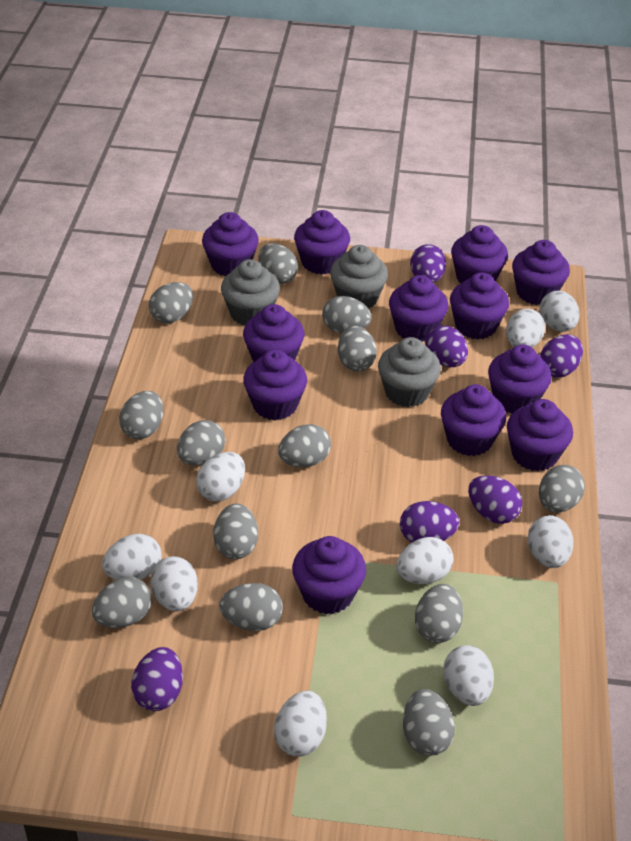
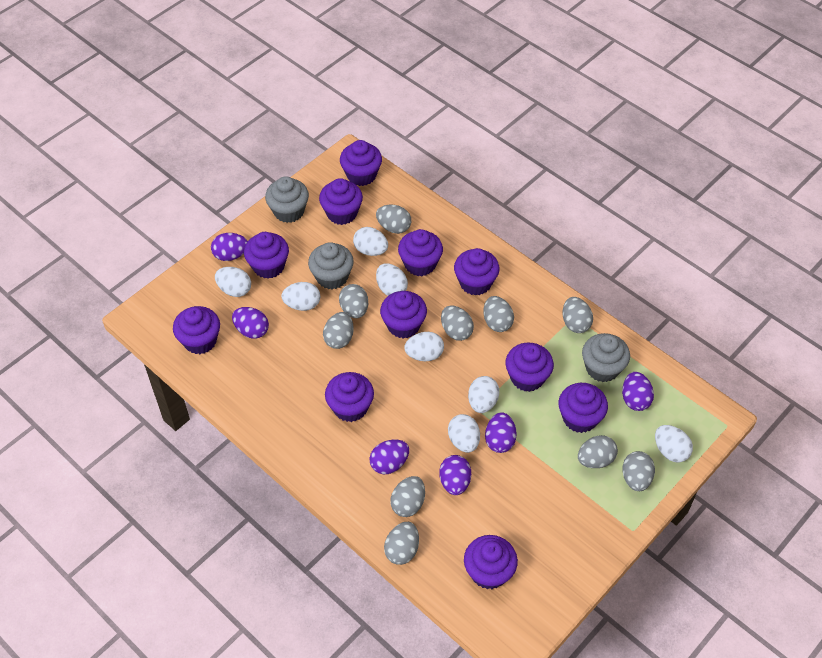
grey egg: 13 -> 10
purple cupcake: 12 -> 11
white egg: 9 -> 8

